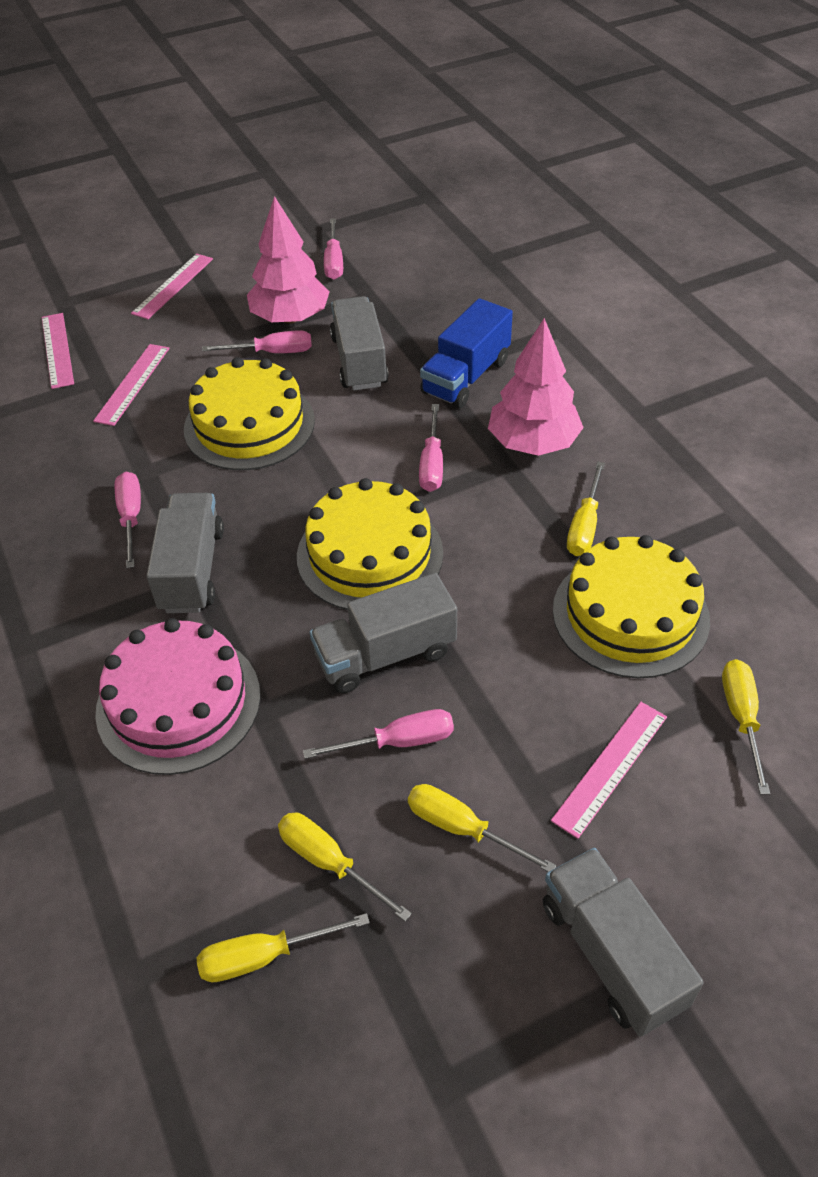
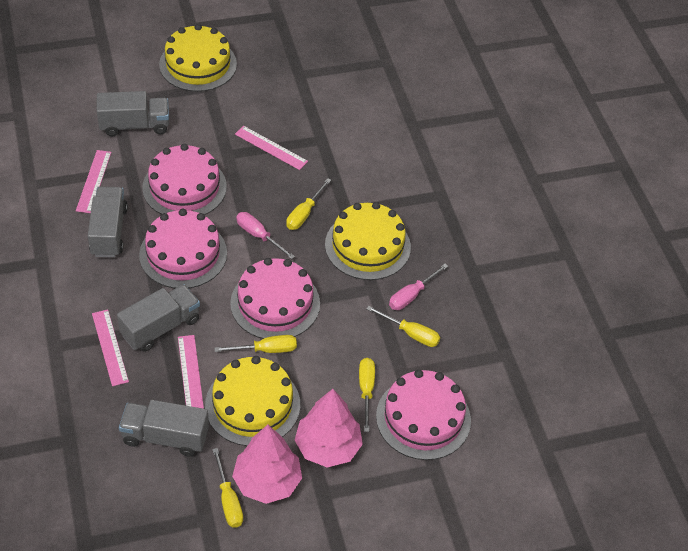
blue truck: 1 -> 0
pink cake: 1 -> 4
pink screwdriver: 5 -> 2

